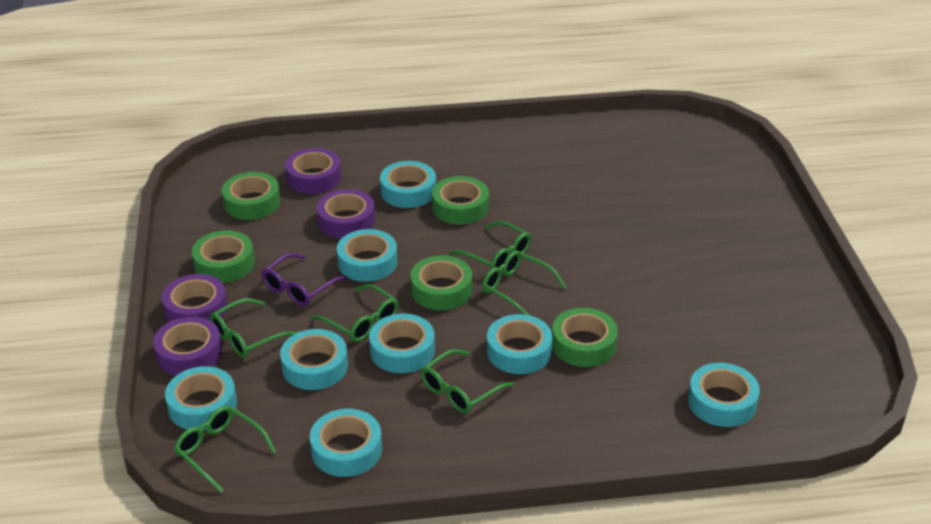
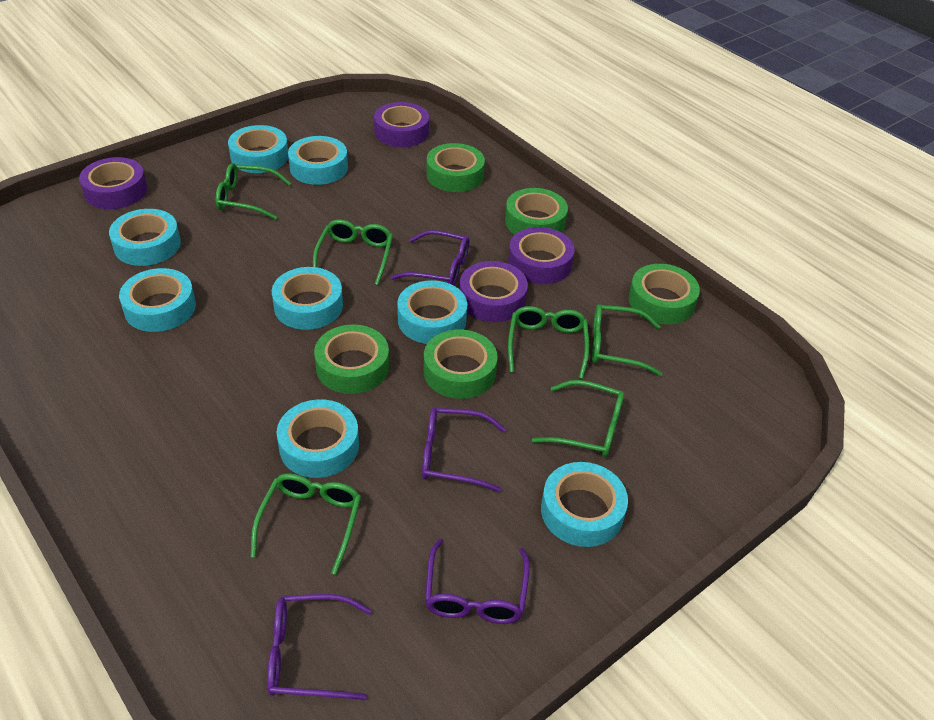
purple glasses: 1 -> 4

